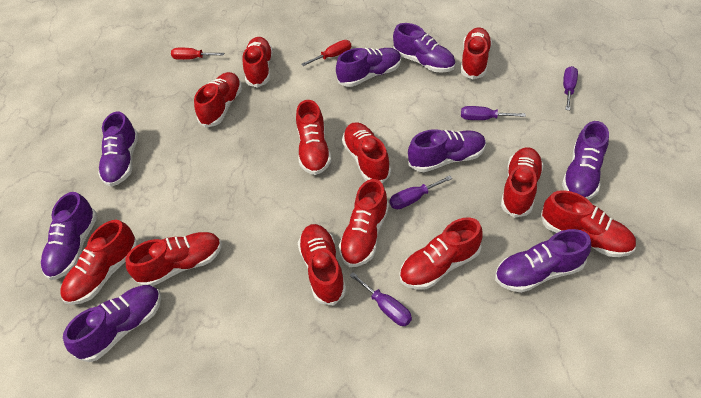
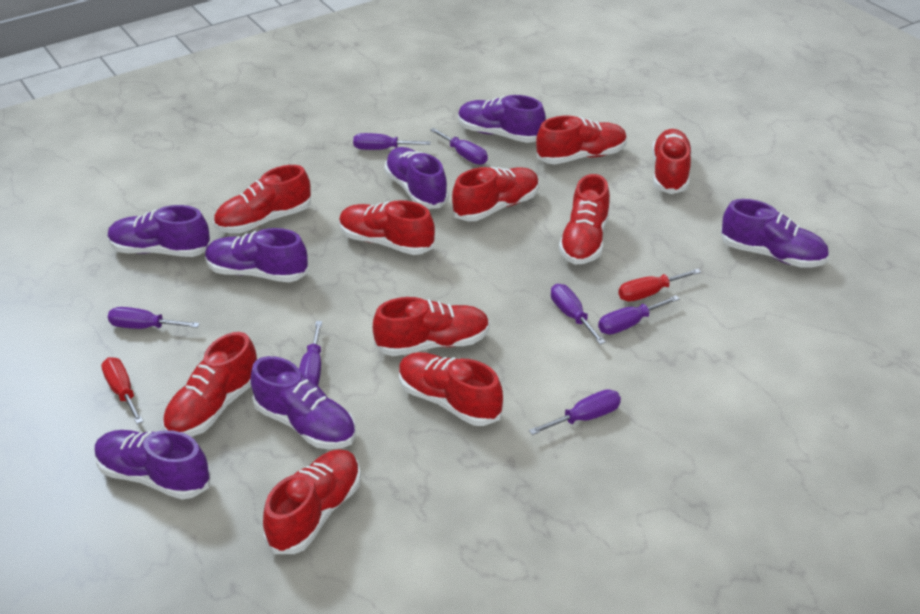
purple screwdriver: 4 -> 7
purple shoe: 8 -> 7
red shoe: 12 -> 10

